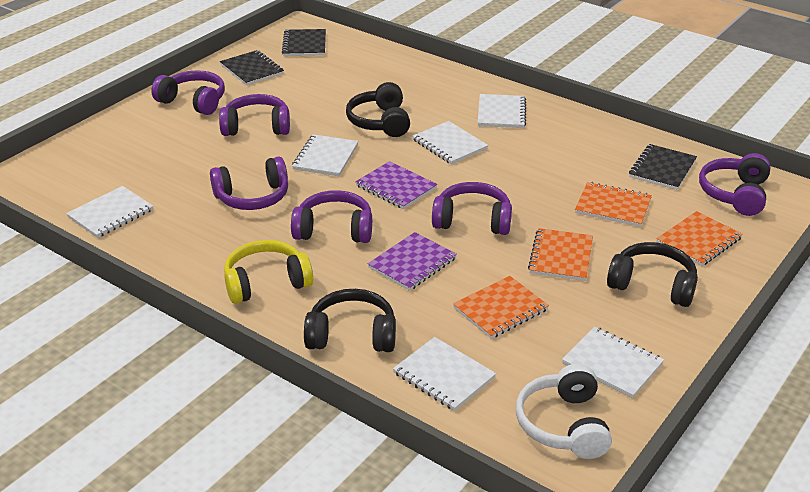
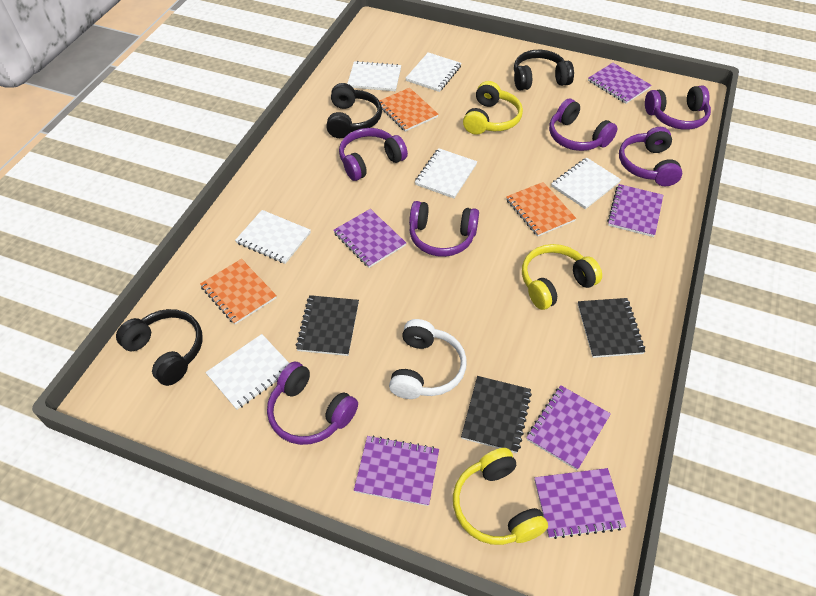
orange notebook: 4 -> 3
purple notebook: 2 -> 6
yellow headphones: 1 -> 3

